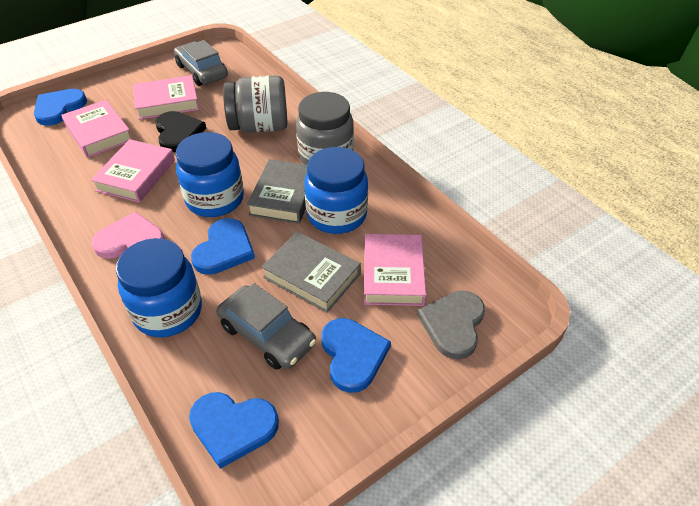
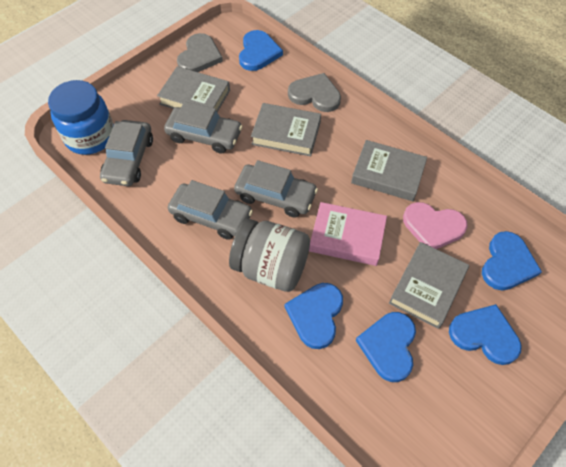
black heart: 1 -> 0
blue heart: 4 -> 5
blue jar: 3 -> 1
grey book: 2 -> 4
grey car: 2 -> 4
grey heart: 1 -> 2
grey jar: 2 -> 1
pink book: 4 -> 1

